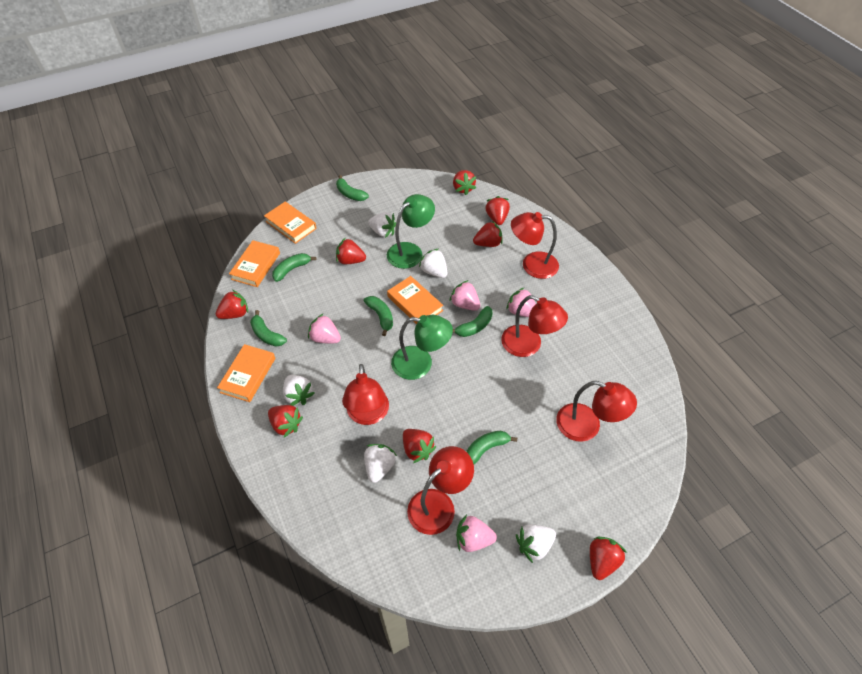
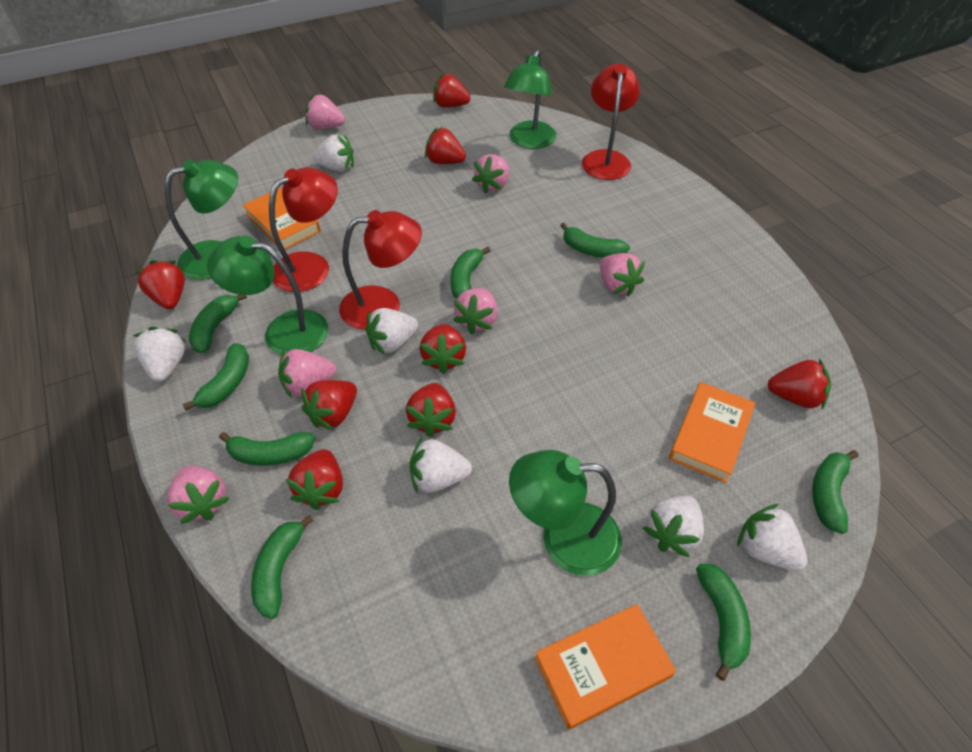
green banana: 6 -> 8
green lamp: 2 -> 4
orange book: 4 -> 3
pink strawberry: 4 -> 6
red lamp: 5 -> 3
white strawberry: 5 -> 6

